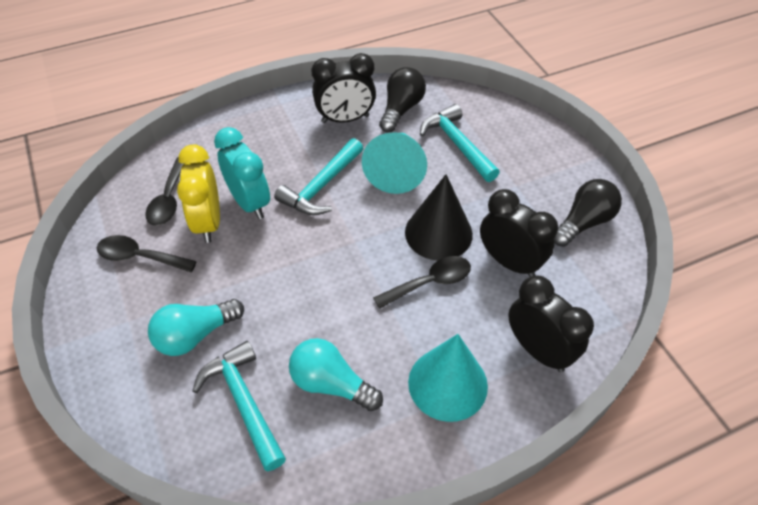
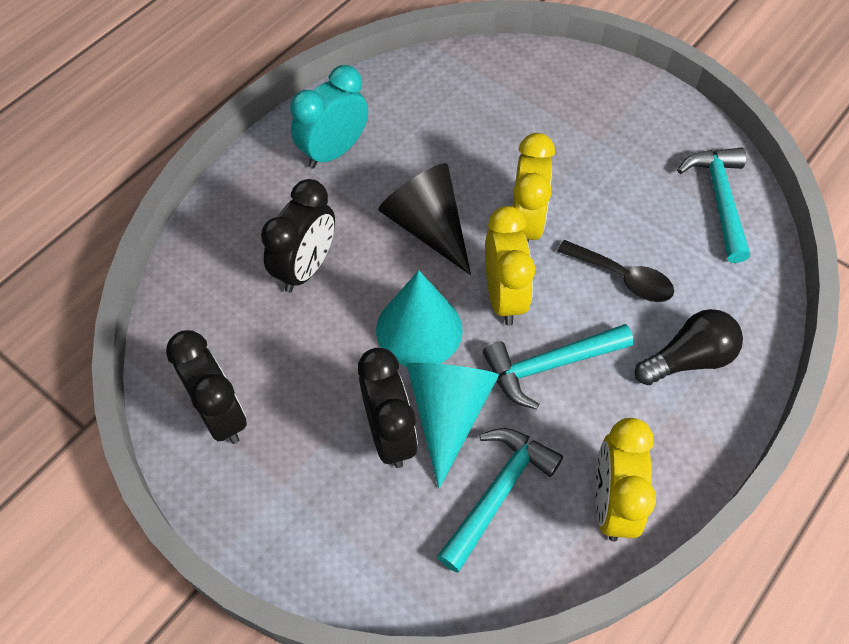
black light bulb: 2 -> 1
black spoon: 3 -> 1
turquoise light bulb: 2 -> 0
yellow clock: 1 -> 3

